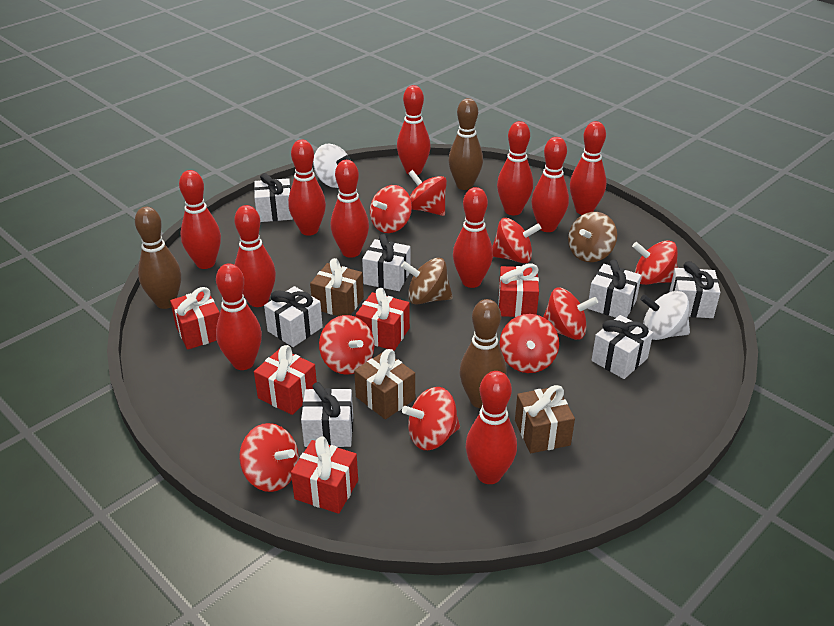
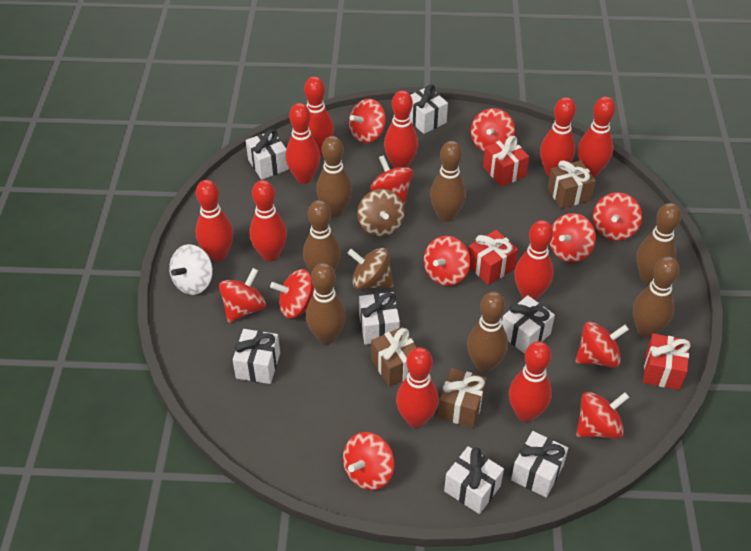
brown bowling pin: 3 -> 7
red bowling pin: 11 -> 10
red gift: 5 -> 3
red spinning top: 9 -> 11
white spinning top: 2 -> 1

